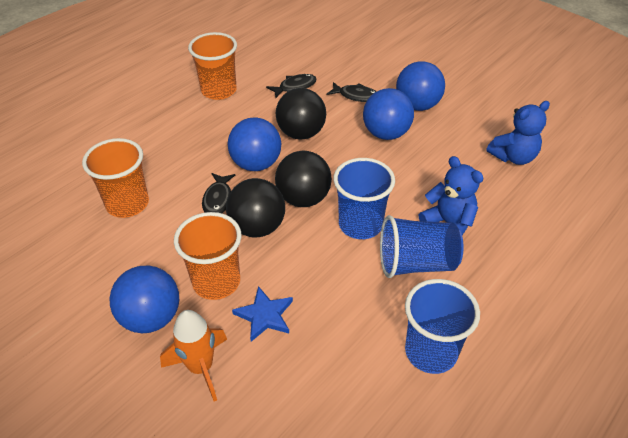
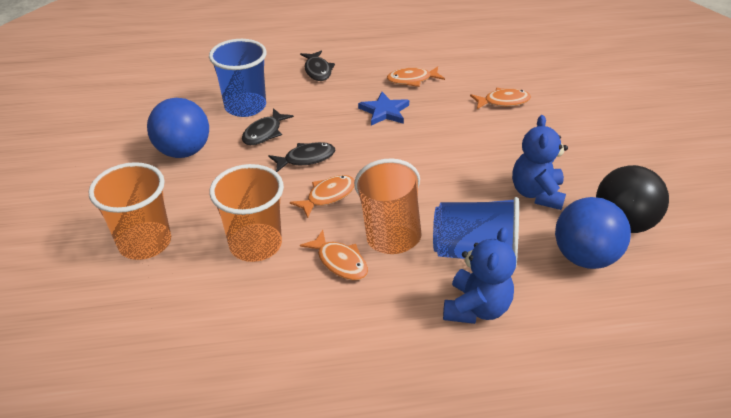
black ball: 3 -> 1
blue ball: 4 -> 2
blue cup: 3 -> 2
orange fish: 0 -> 4
orange rocket: 1 -> 0

